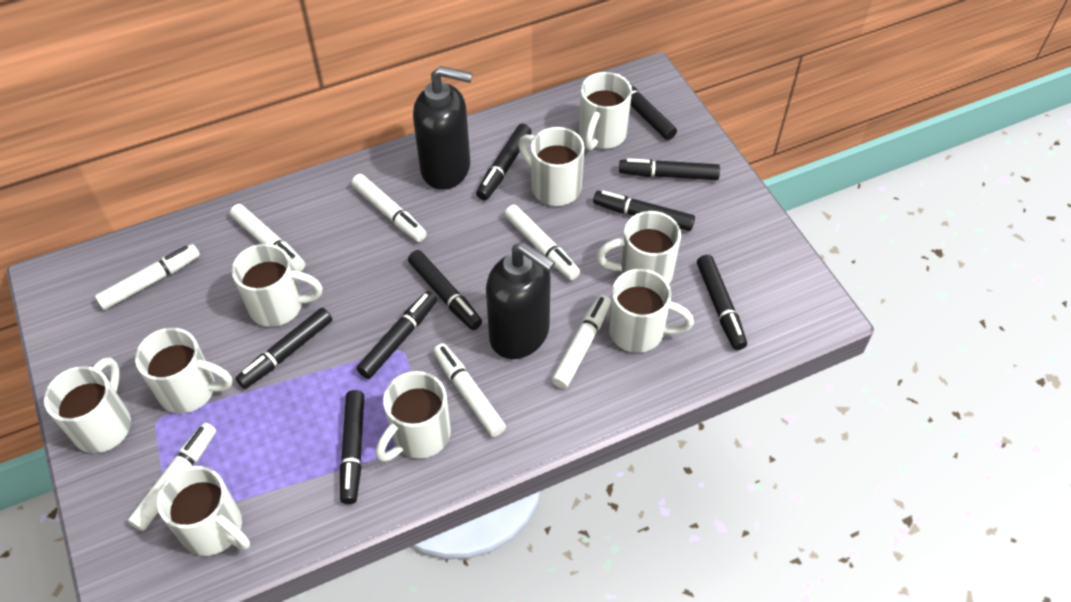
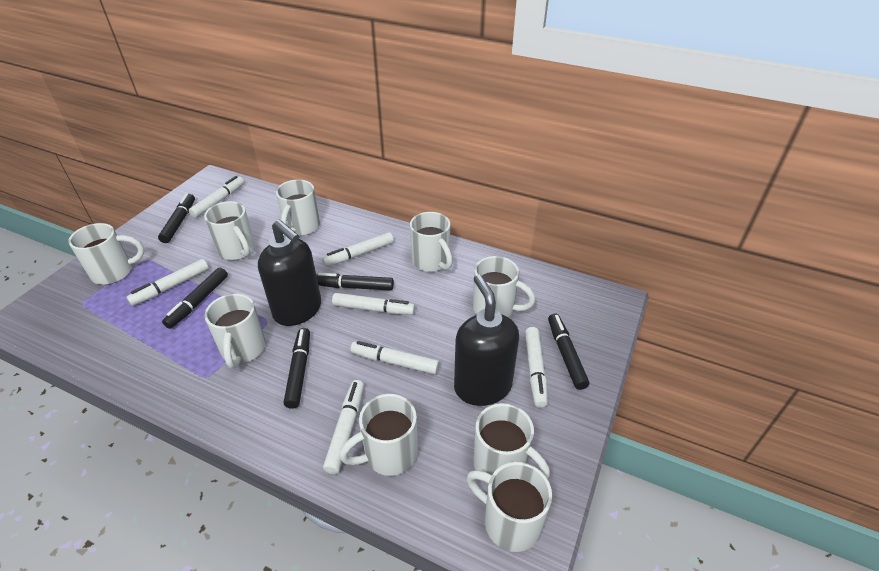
black marker: 9 -> 5

